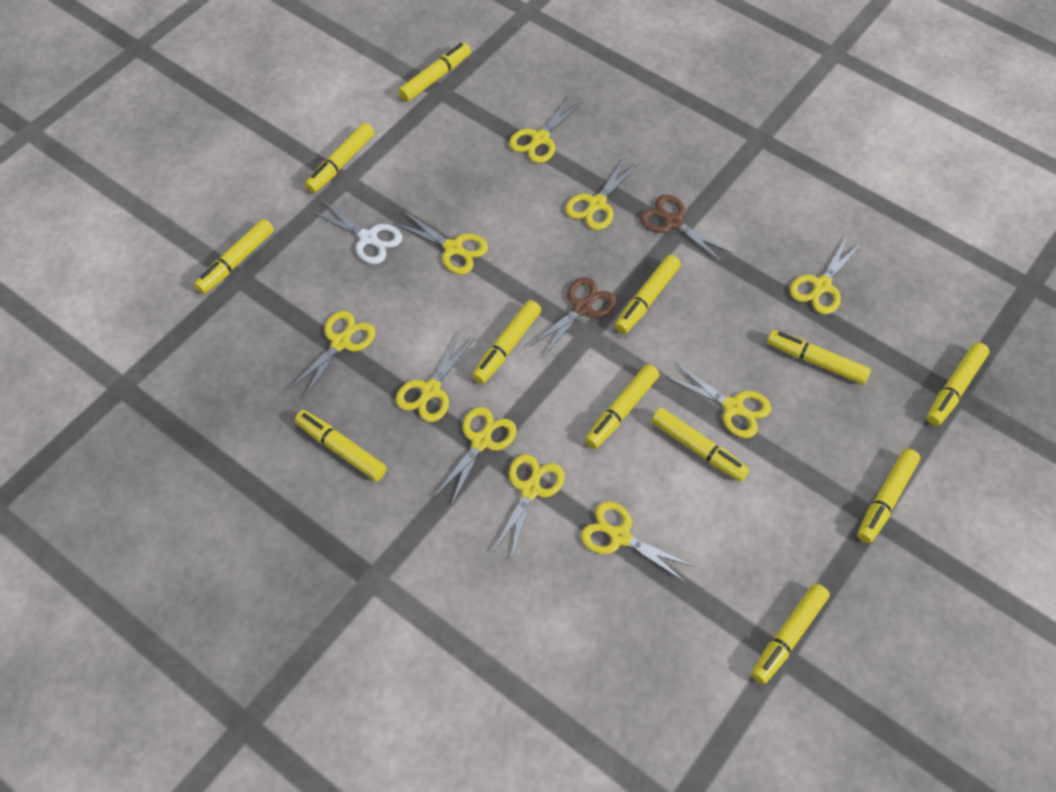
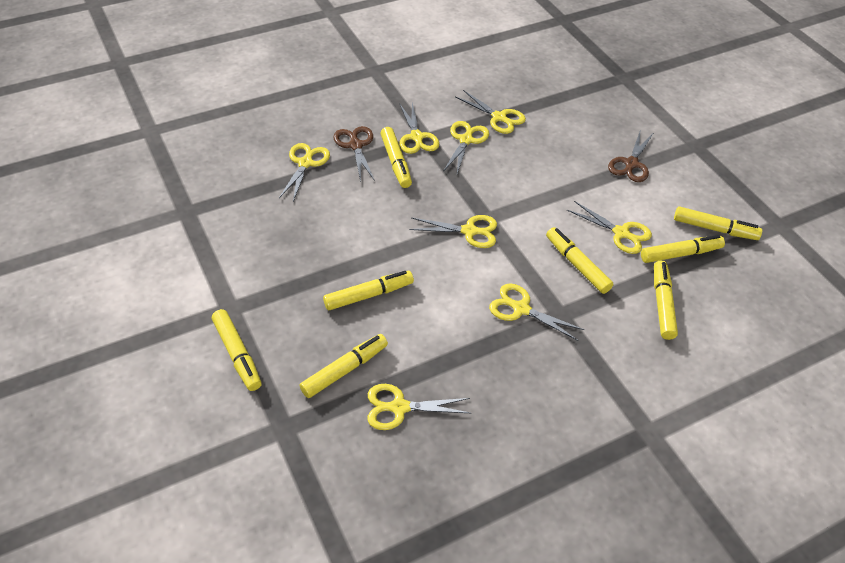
white scissors: 1 -> 0
yellow marker: 12 -> 8
yellow scissors: 10 -> 8

